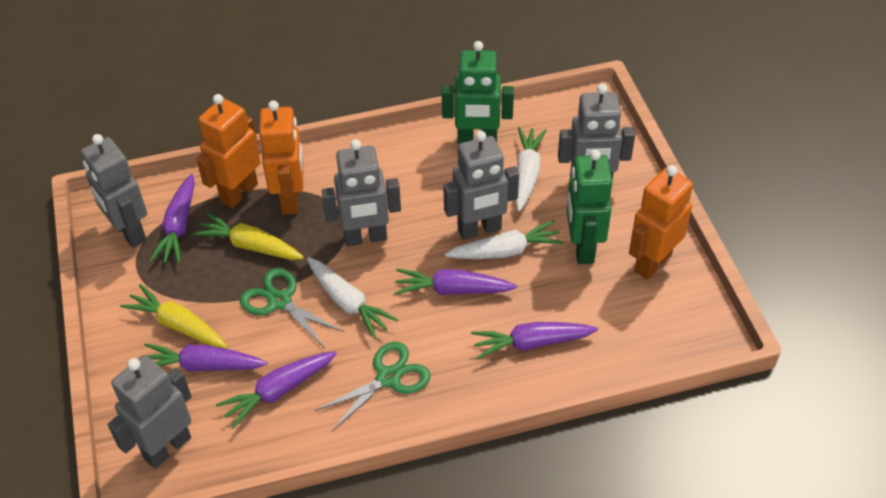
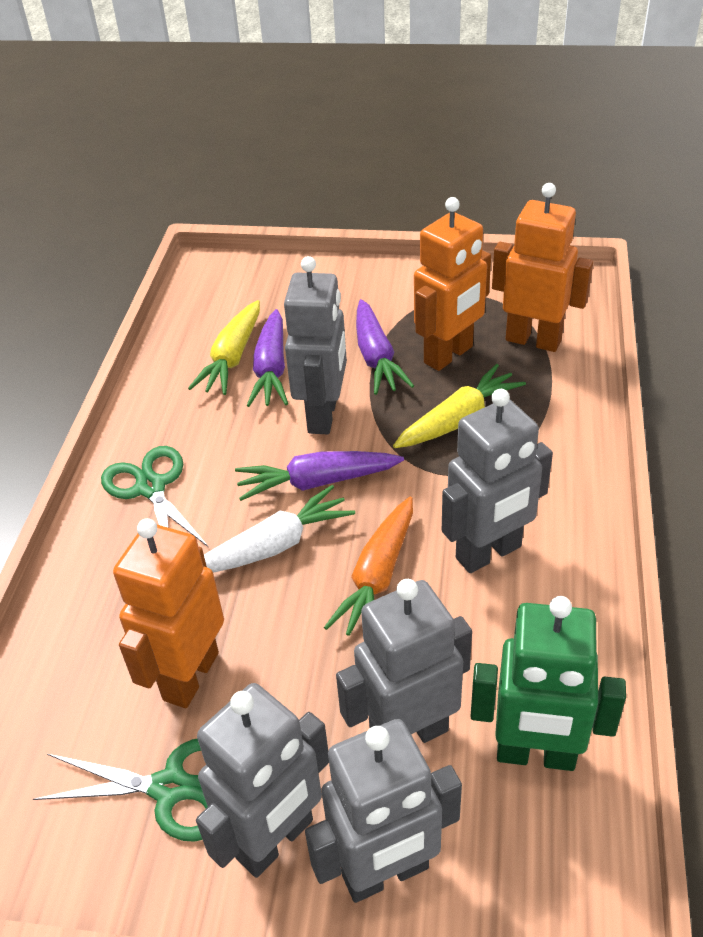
green robot: 2 -> 1
orange carrot: 0 -> 1
purple carrot: 5 -> 3
white carrot: 3 -> 1

